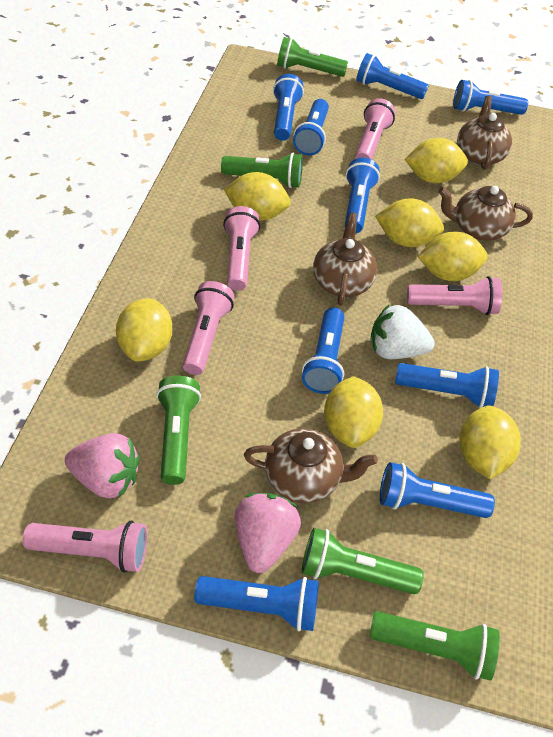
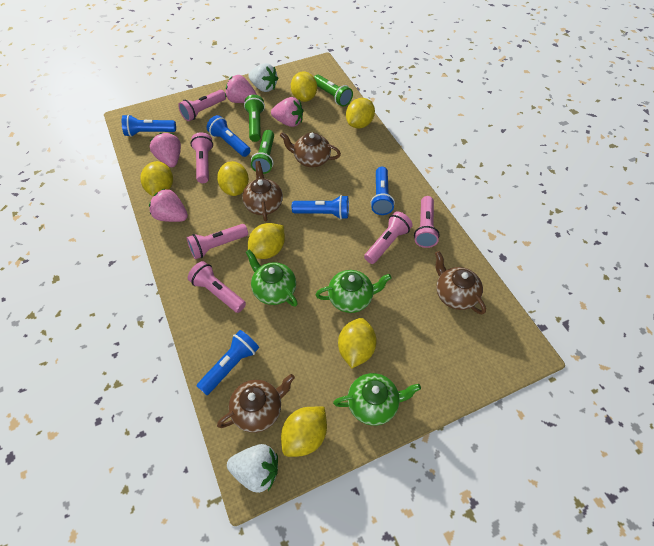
blue flashlight: 9 -> 5
green flashlight: 5 -> 3
green teapot: 0 -> 3
pink flashlight: 5 -> 6
pink strawberry: 2 -> 4
white strawberry: 1 -> 2

